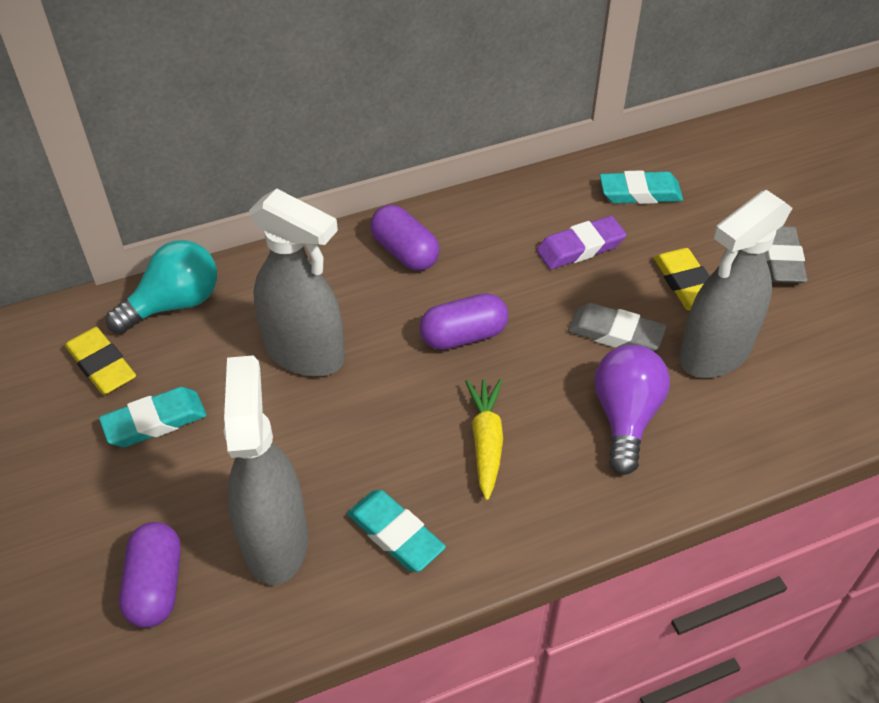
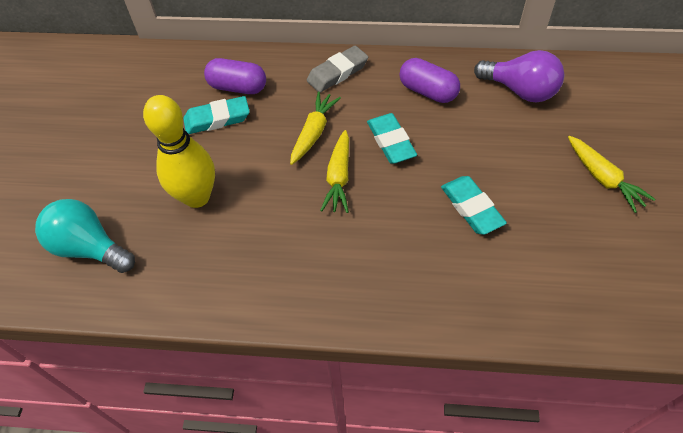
grey eraser: 2 -> 1
grey spray bottle: 3 -> 0
purple capsule: 3 -> 2
purple eraser: 1 -> 0
yellow bowling pin: 0 -> 1
yellow carrot: 1 -> 3
yellow eraser: 2 -> 0

